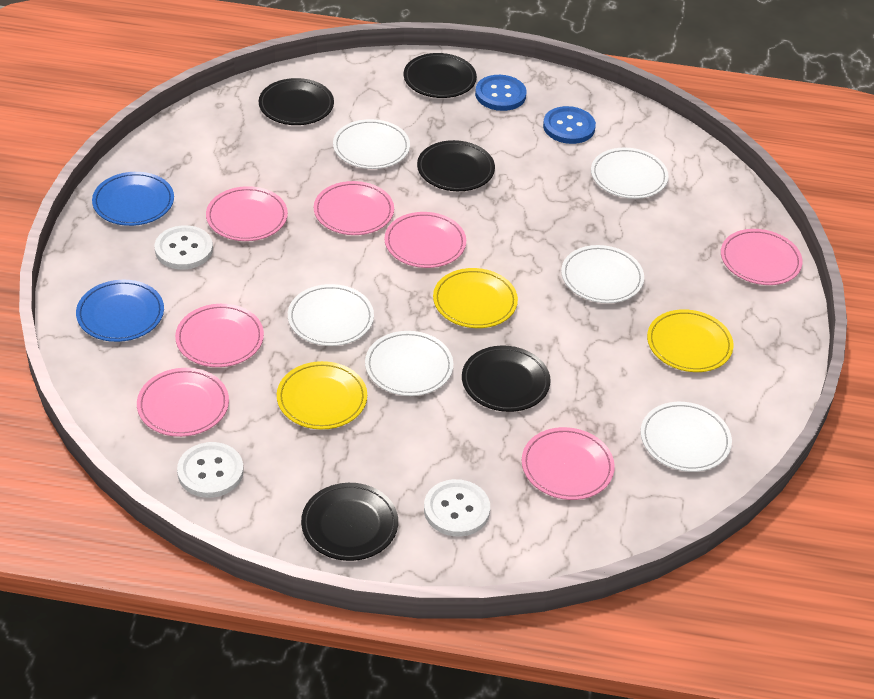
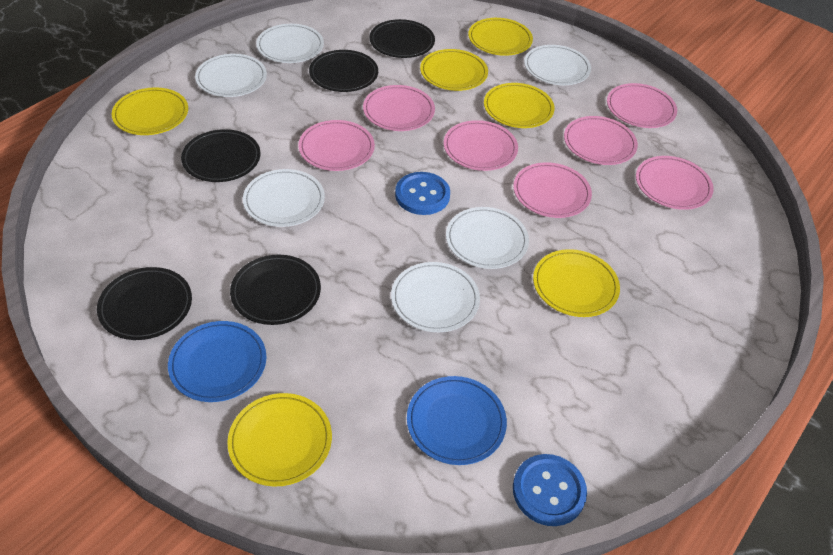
white button: 3 -> 0
yellow plate: 3 -> 6

